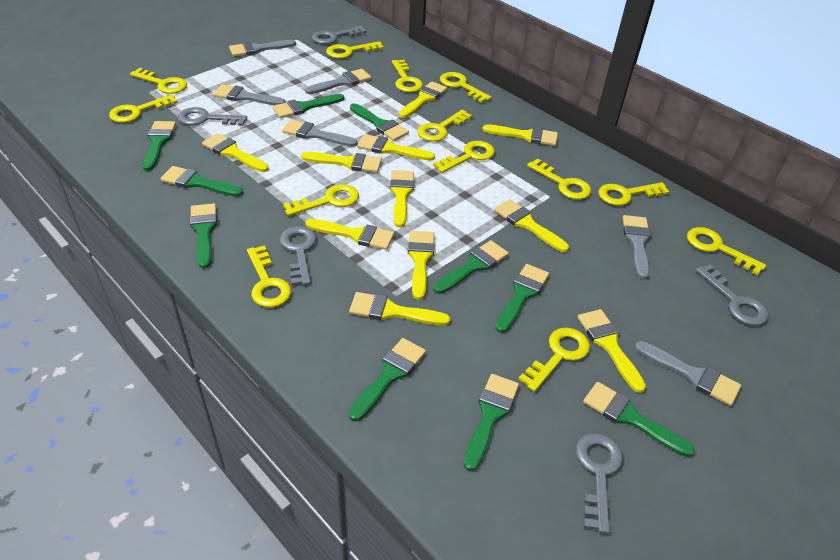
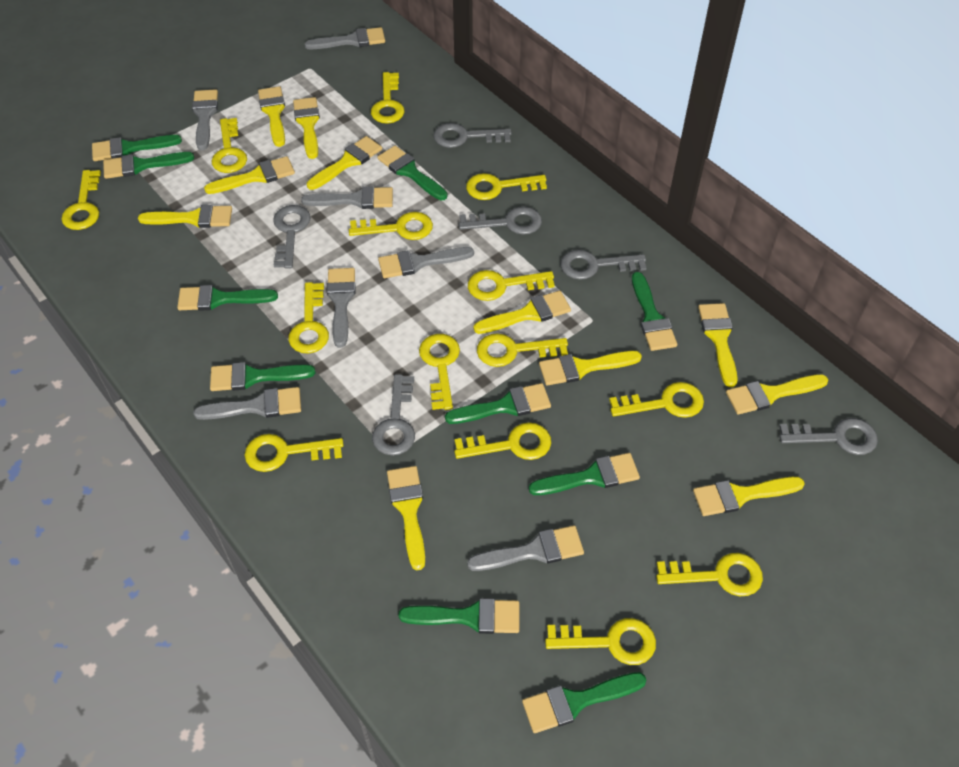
grey brush: 6 -> 7
grey key: 5 -> 6
yellow key: 13 -> 14

